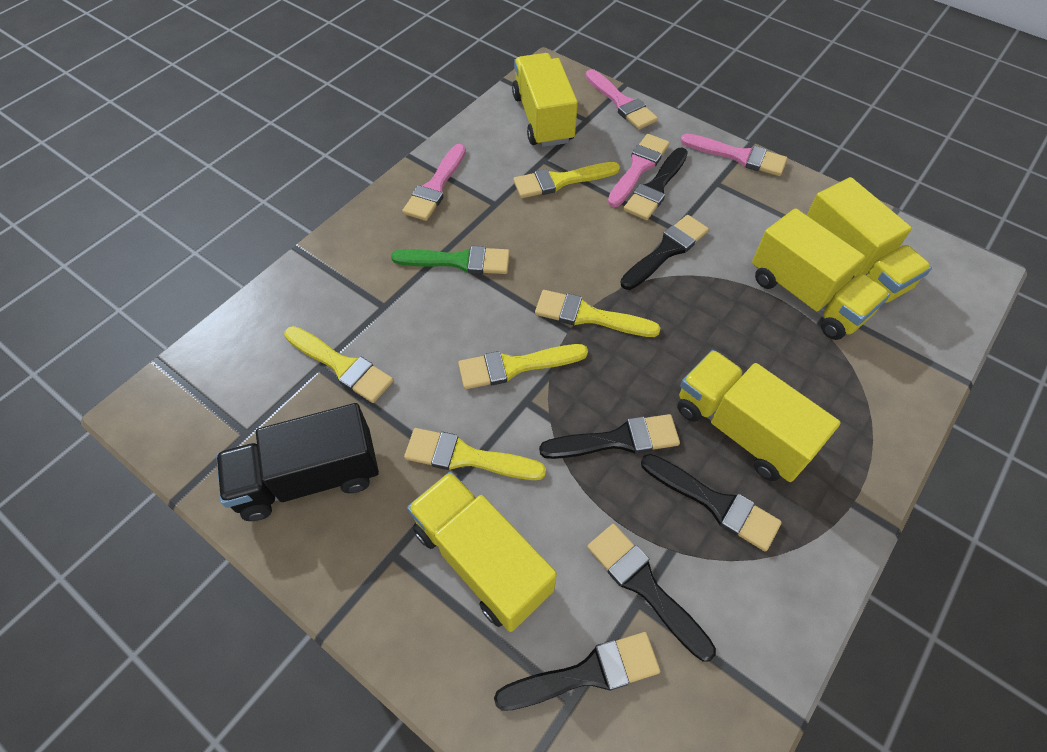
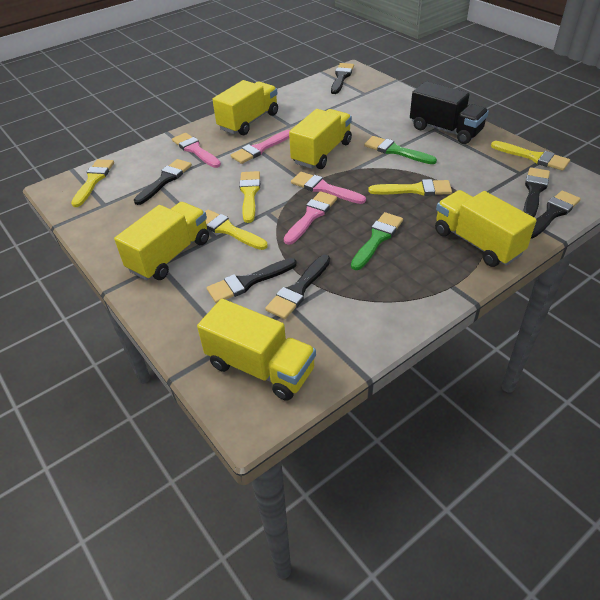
green brush: 1 -> 2

